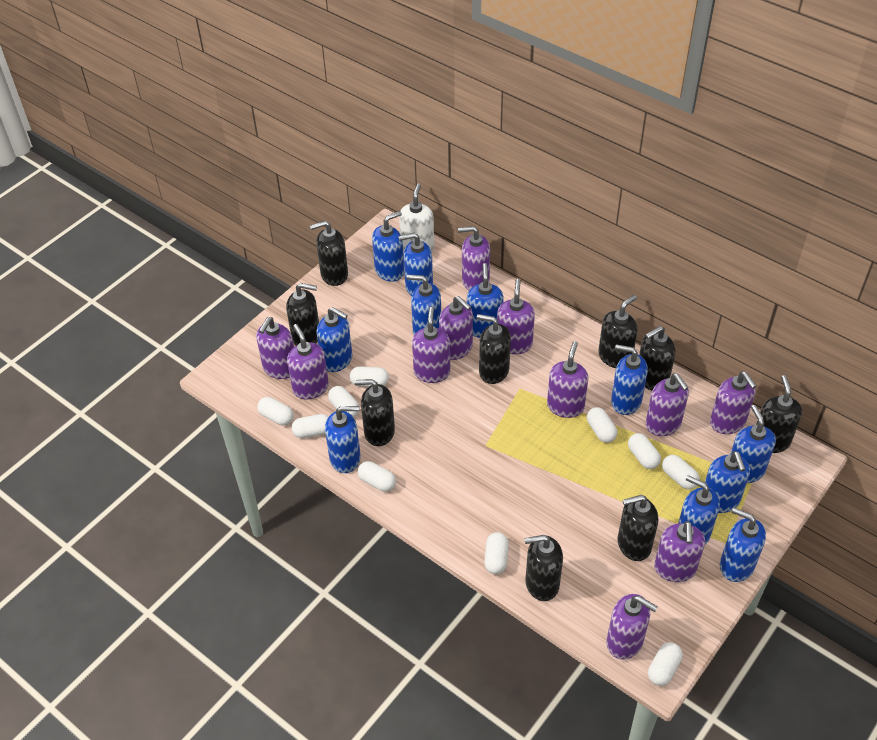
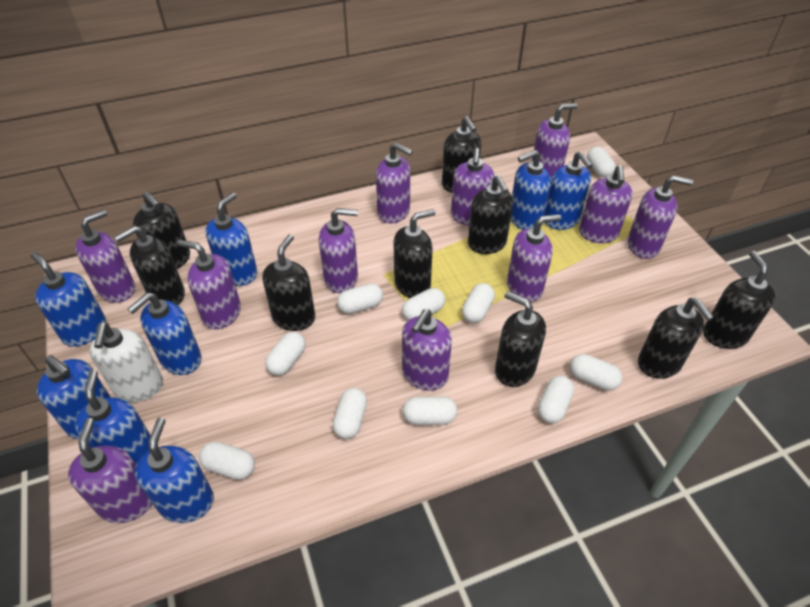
blue soap dispenser: 11 -> 8

